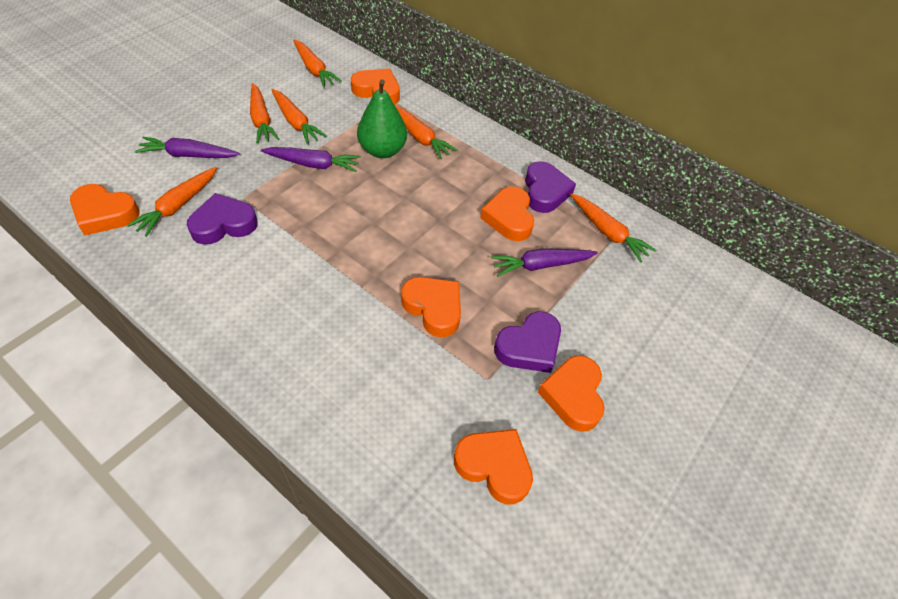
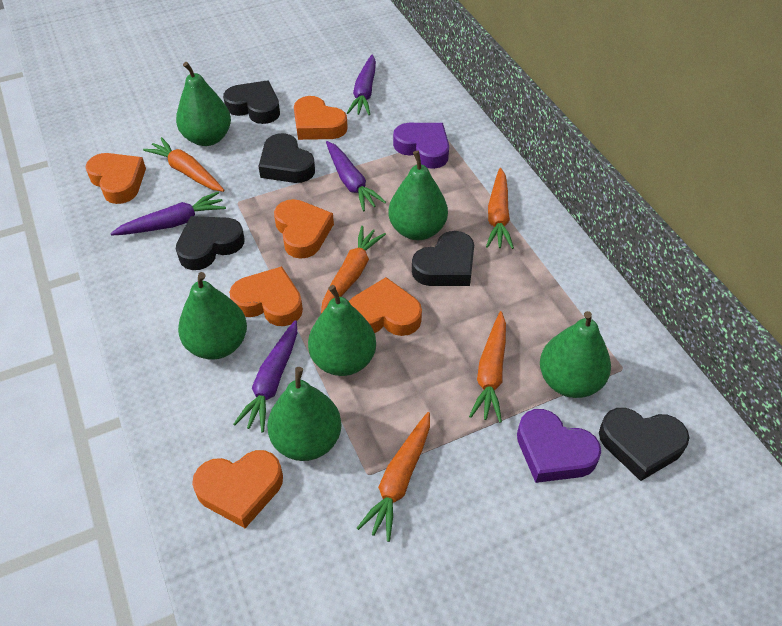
black heart: 0 -> 5
green pear: 1 -> 6
orange carrot: 6 -> 5
purple carrot: 3 -> 4
purple heart: 3 -> 2

